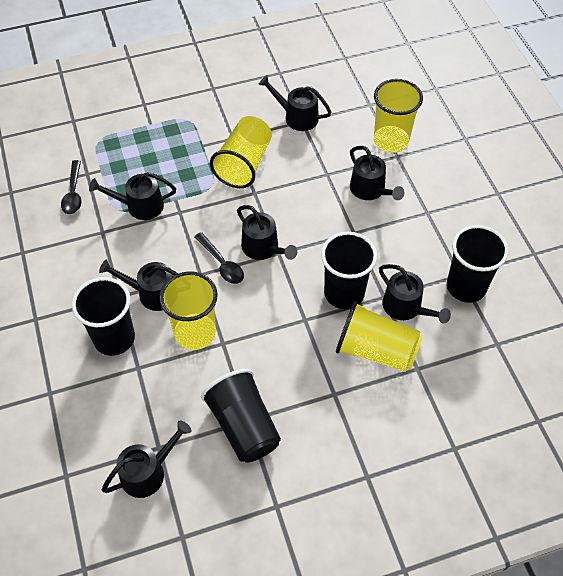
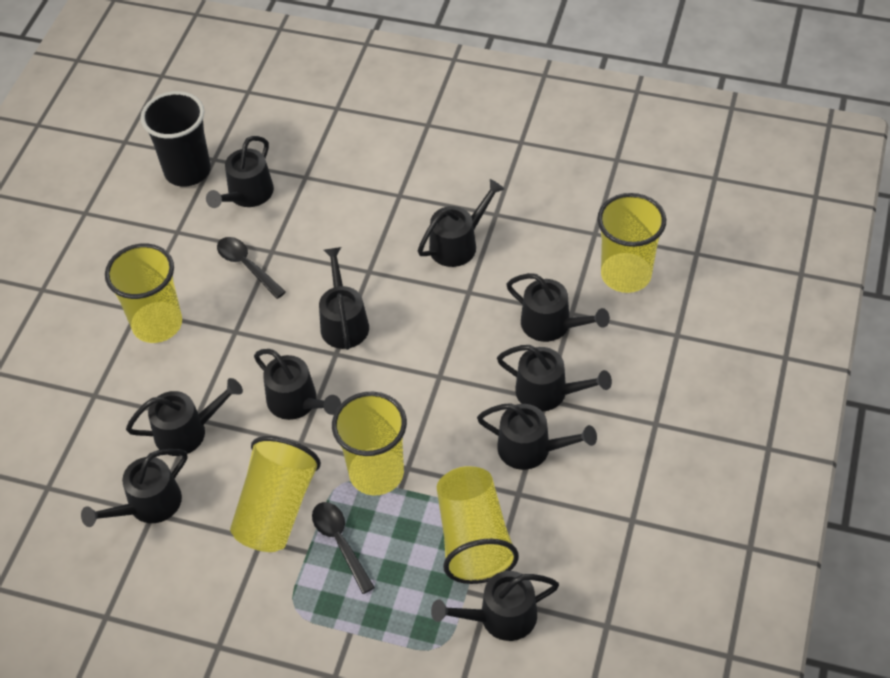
black cup: 4 -> 1
black watering can: 7 -> 10
yellow cup: 4 -> 5

